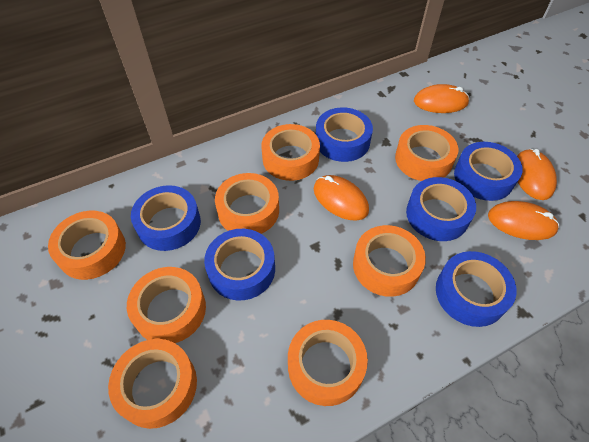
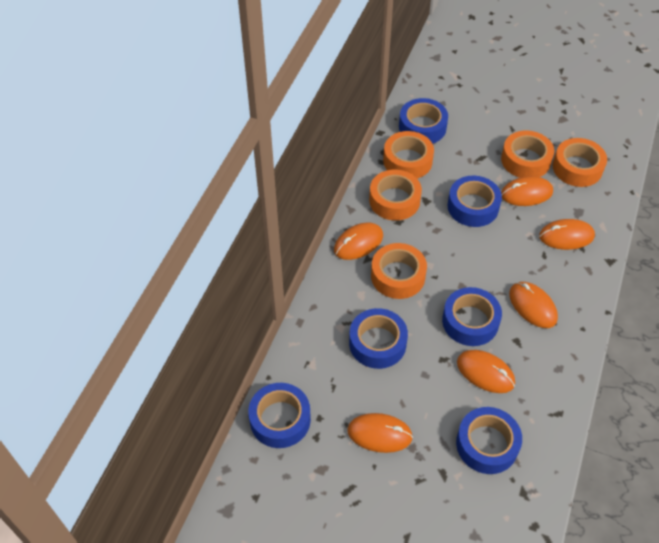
orange mouse: 4 -> 6
orange tape: 8 -> 5

